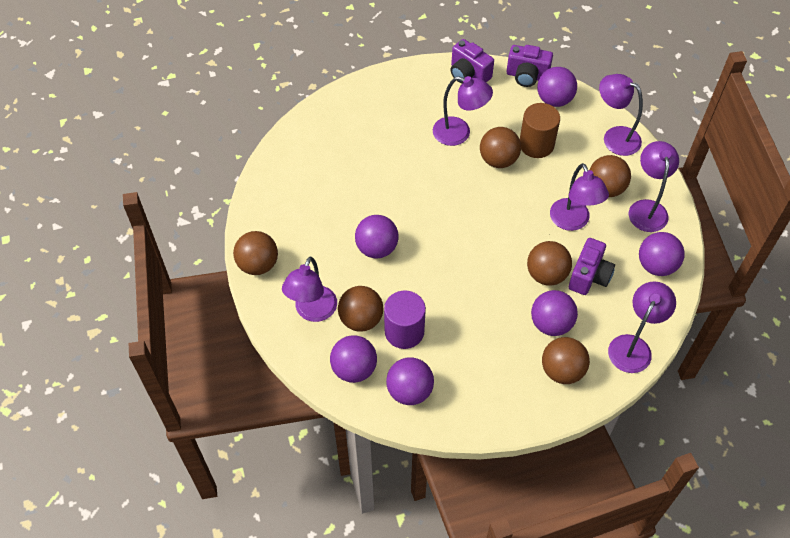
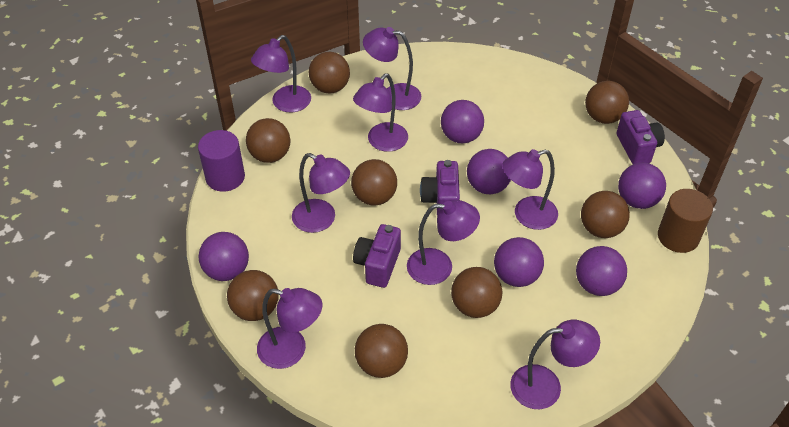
brown ball: 6 -> 8
purple lamp: 6 -> 8

